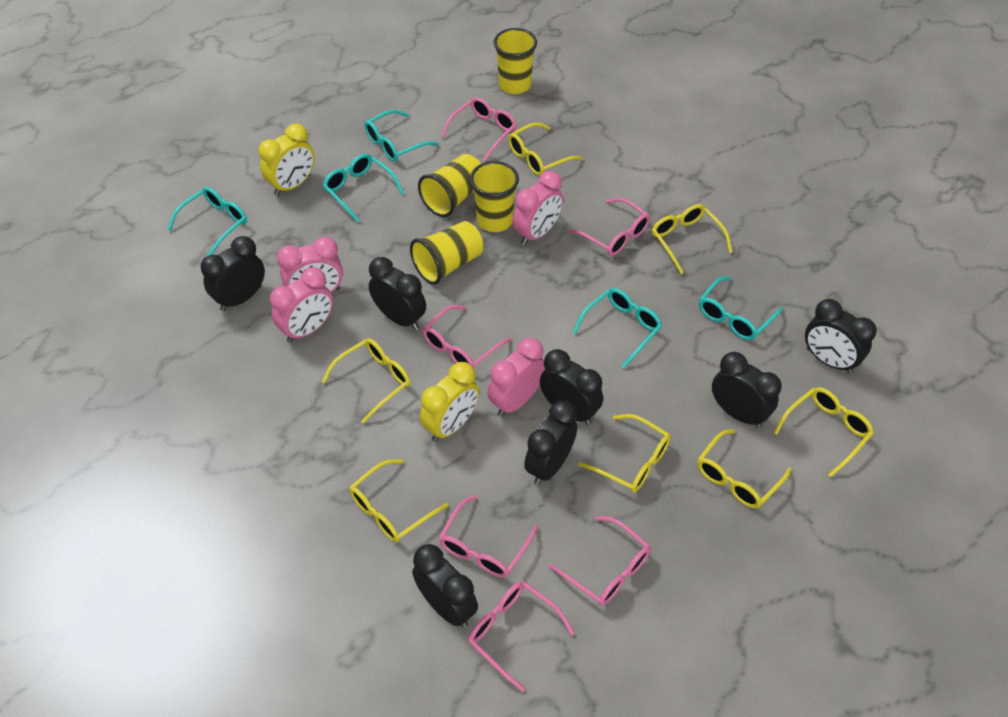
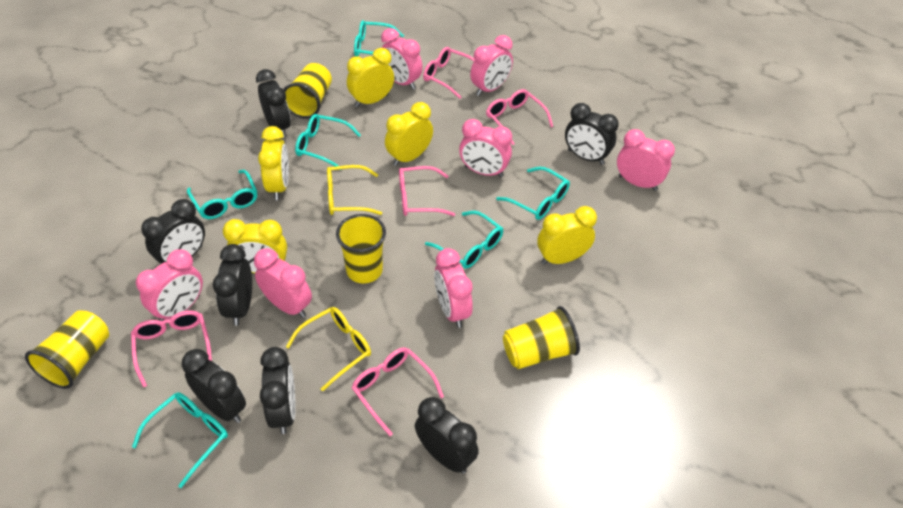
pink clock: 4 -> 7
pink glasses: 6 -> 5
turquoise glasses: 5 -> 6
yellow clock: 2 -> 5
yellow glasses: 7 -> 2

